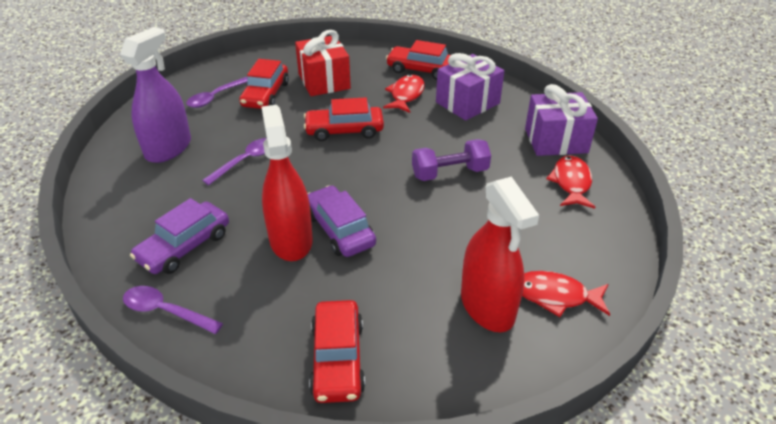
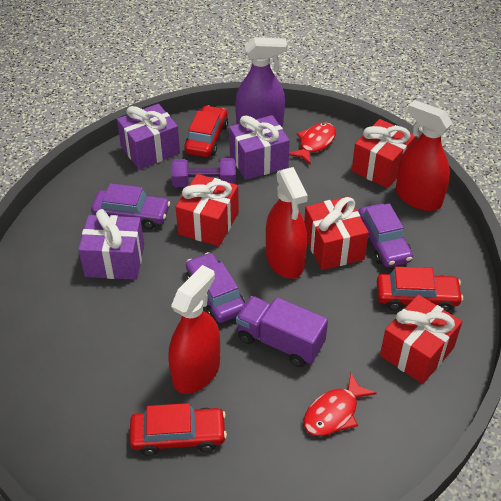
purple car: 2 -> 3
purple gift: 2 -> 3
purple spoon: 3 -> 0
purple truck: 0 -> 1
red car: 4 -> 3
red fish: 3 -> 2
red gift: 1 -> 4
red spray bottle: 2 -> 3

